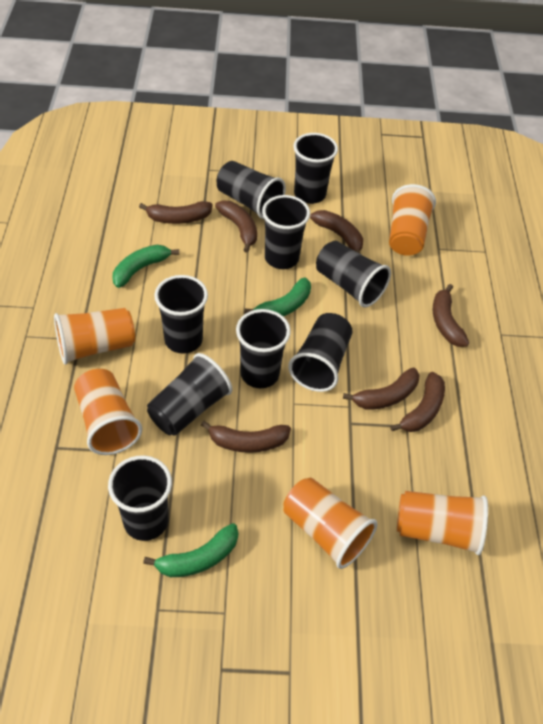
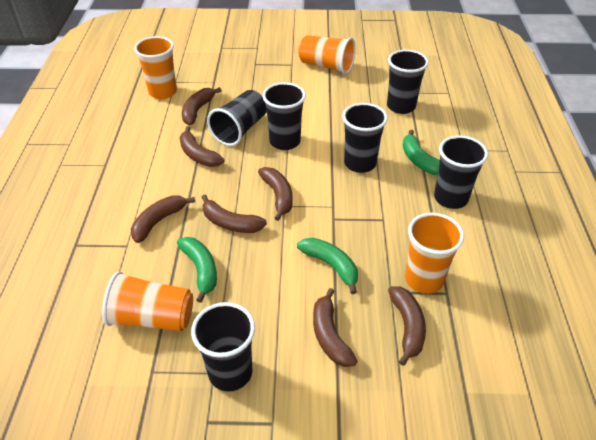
black cup: 9 -> 6
orange cup: 5 -> 4

